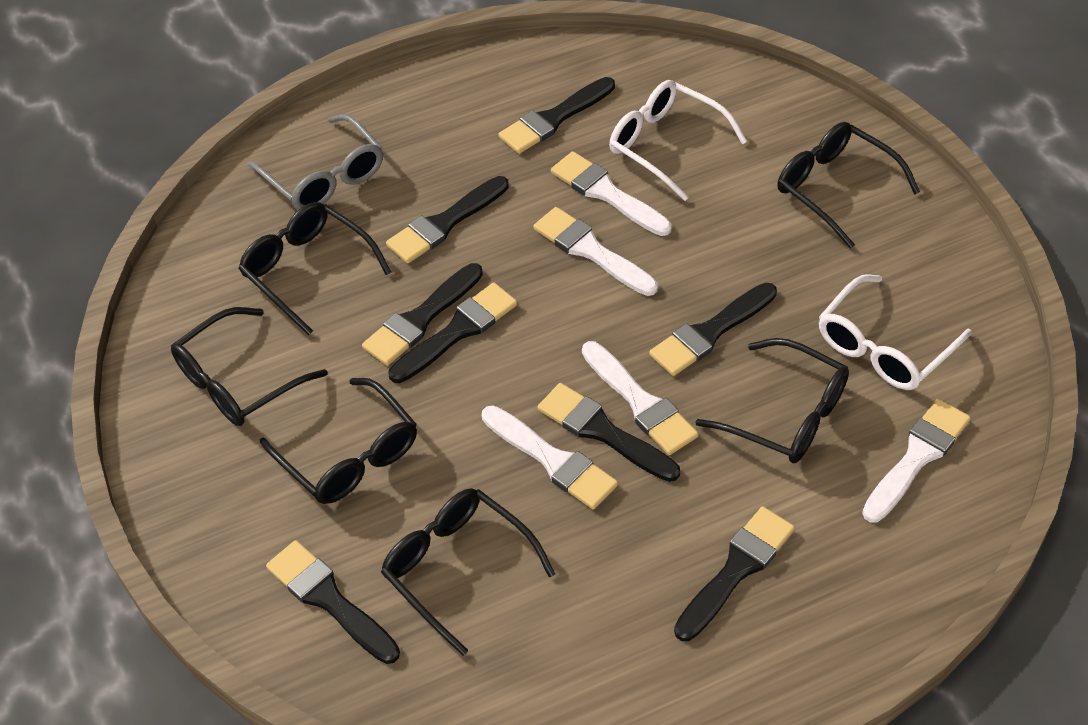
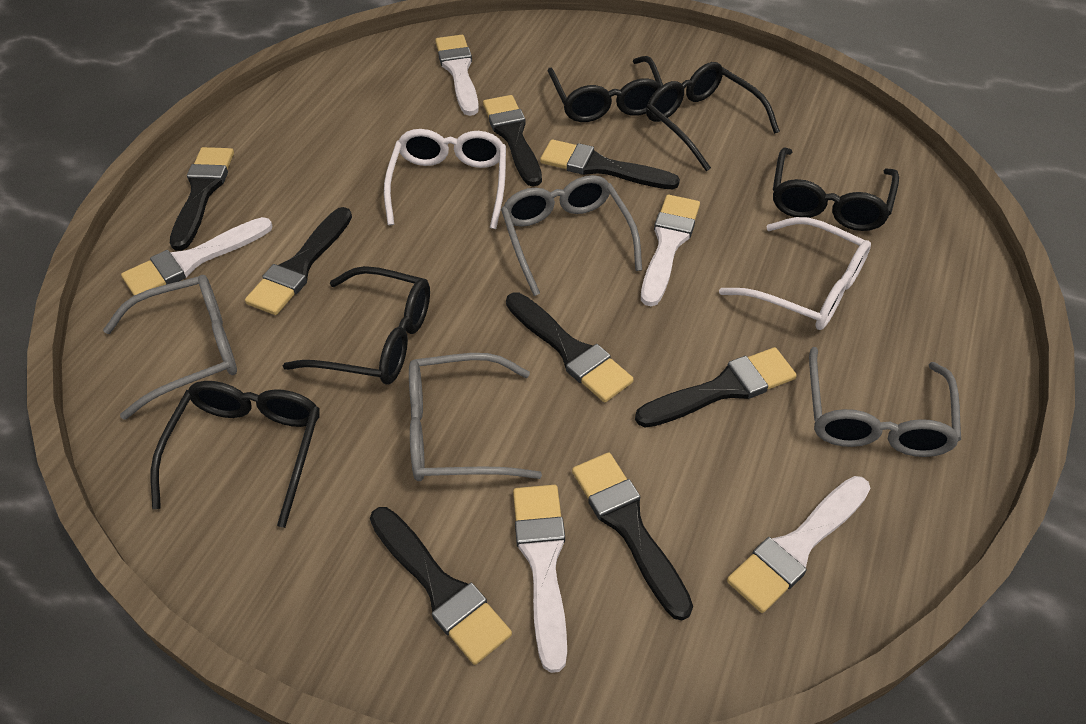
black glasses: 6 -> 5
grey glasses: 1 -> 4

